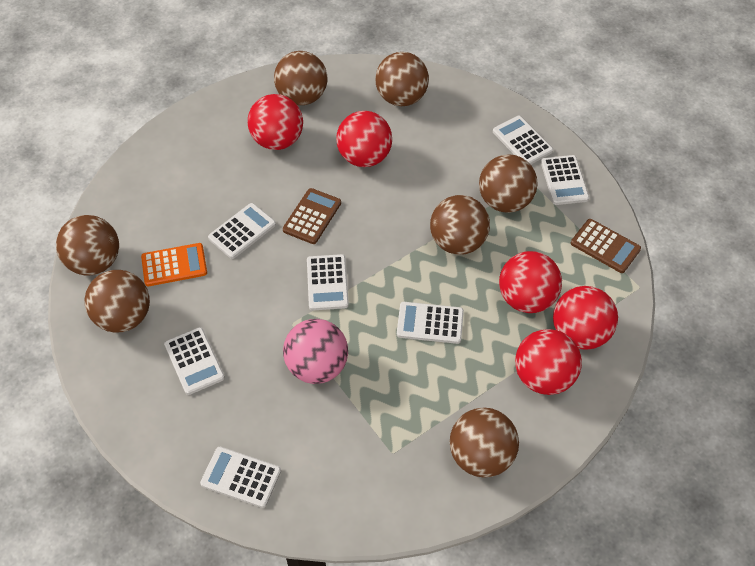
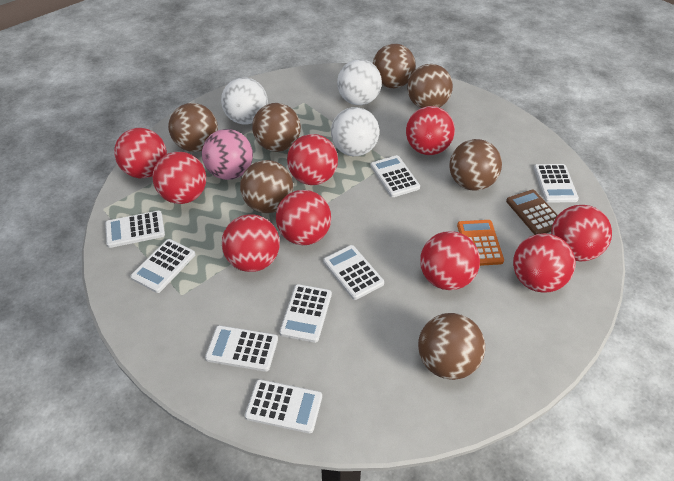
brown calculator: 2 -> 1
red ball: 5 -> 9
white ball: 0 -> 3
white calculator: 7 -> 8

